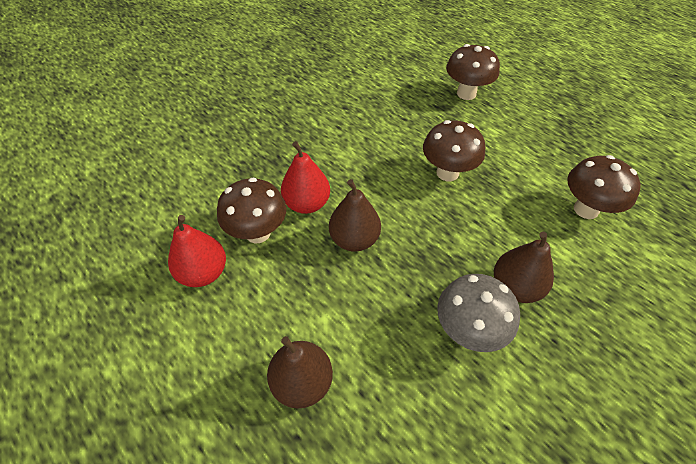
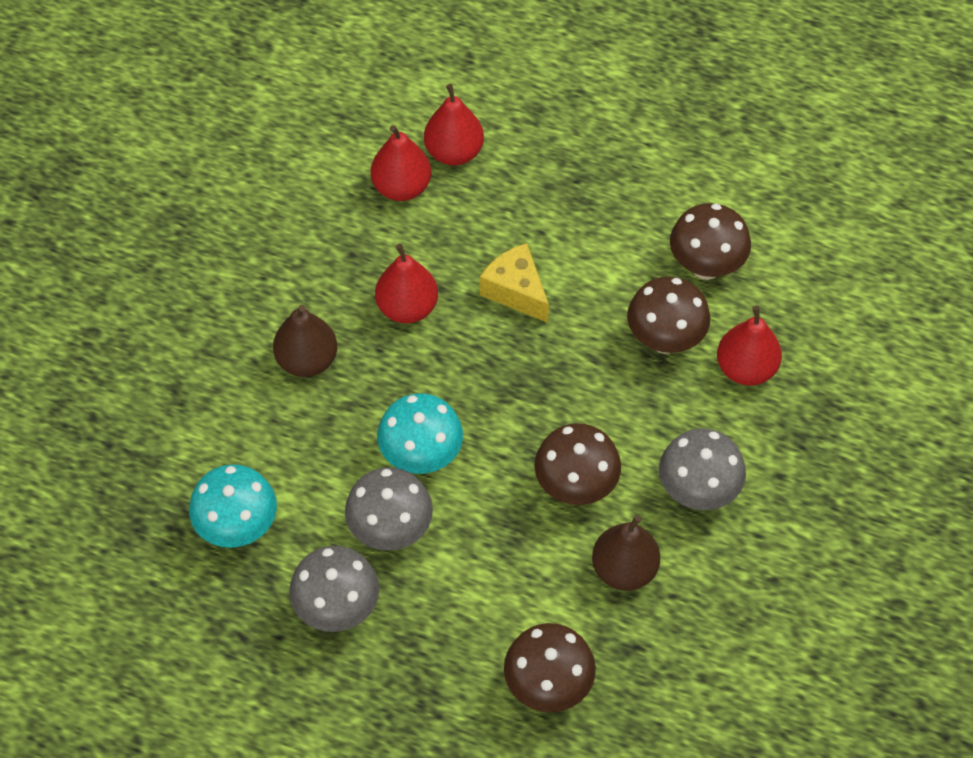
brown pear: 3 -> 2
grey mushroom: 1 -> 3
red pear: 2 -> 4
turquoise mushroom: 0 -> 2
yellow cheese: 0 -> 1

